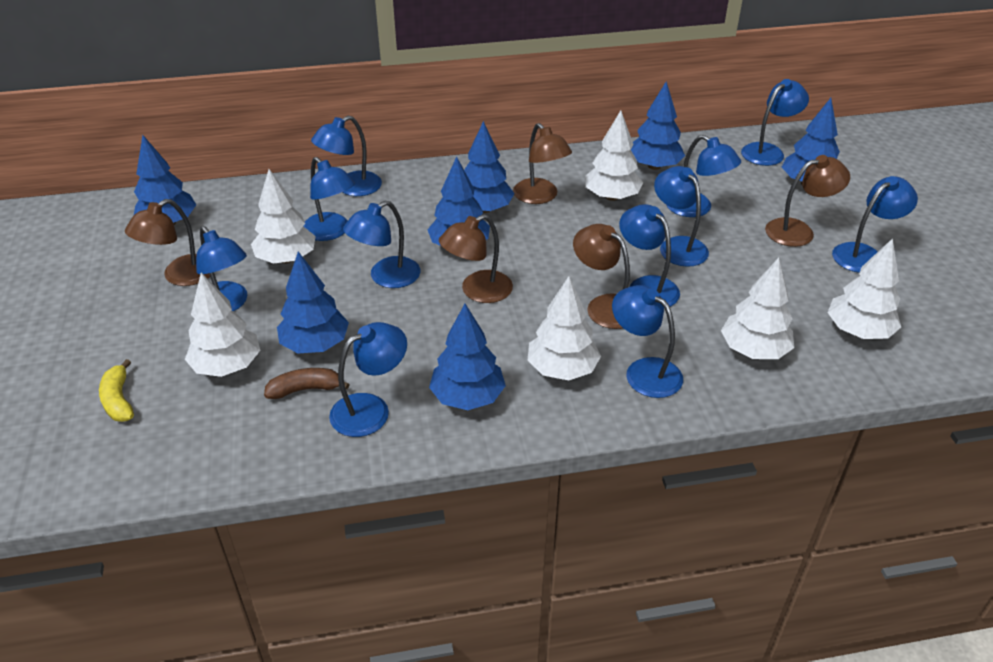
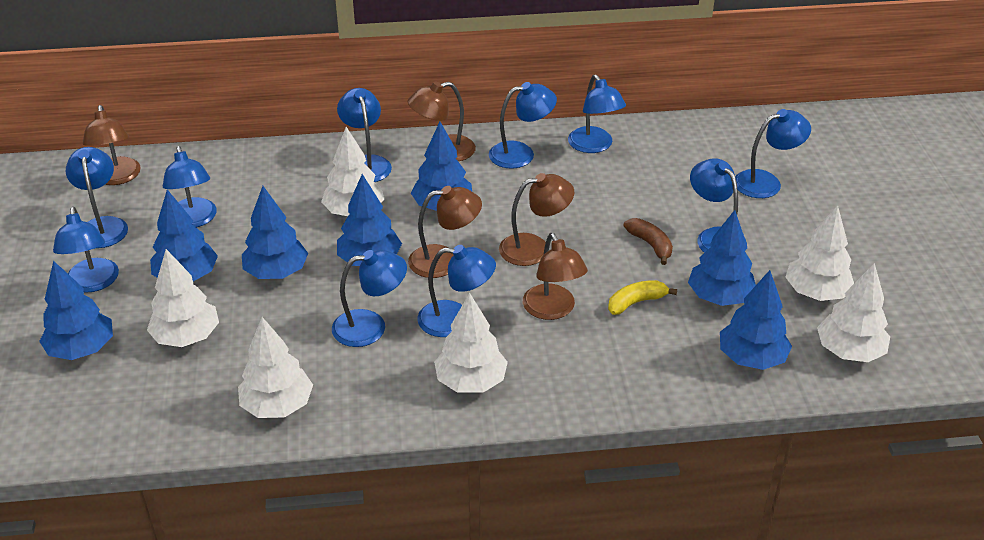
blue lamp: 11 -> 10

